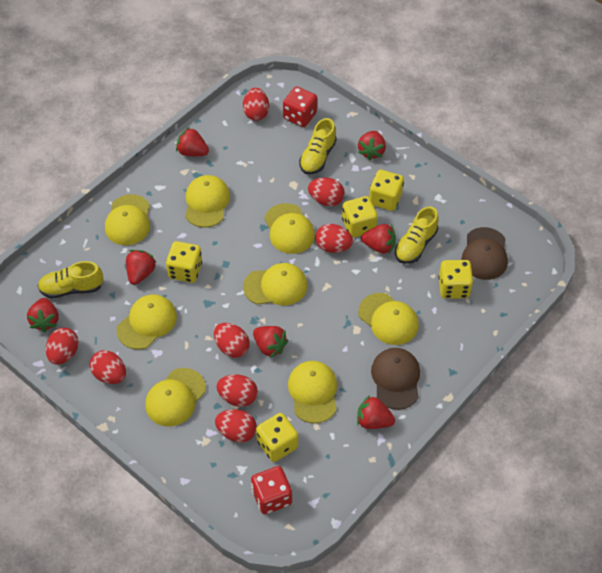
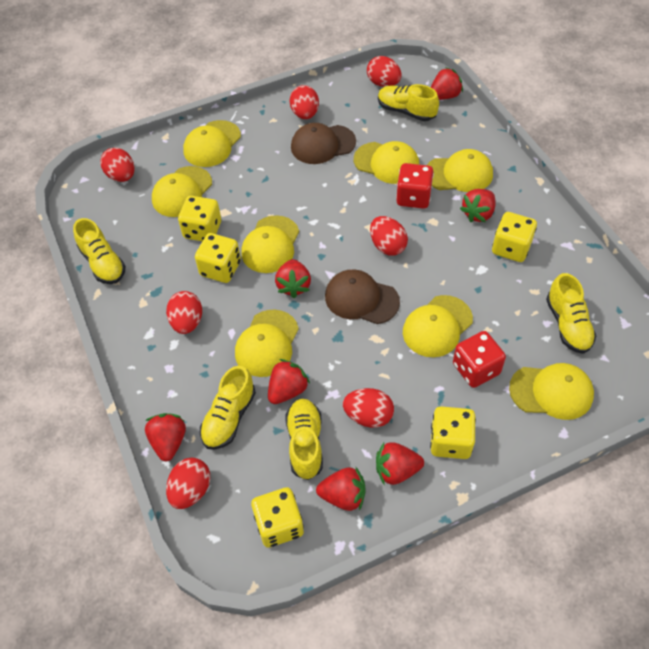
red egg: 8 -> 7
yellow shoe: 3 -> 5

